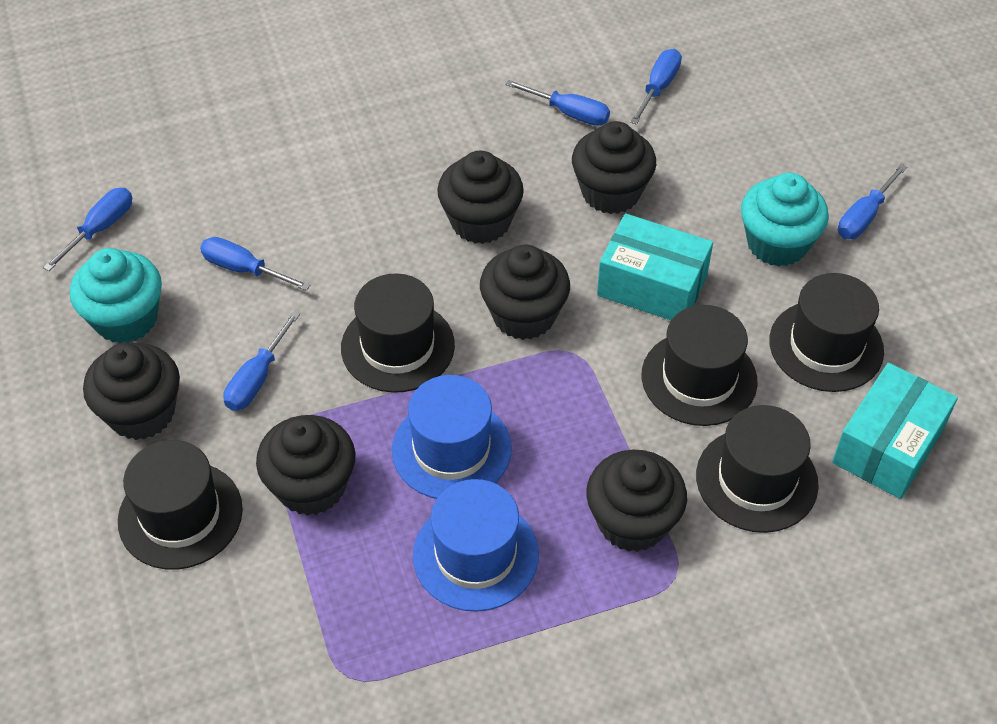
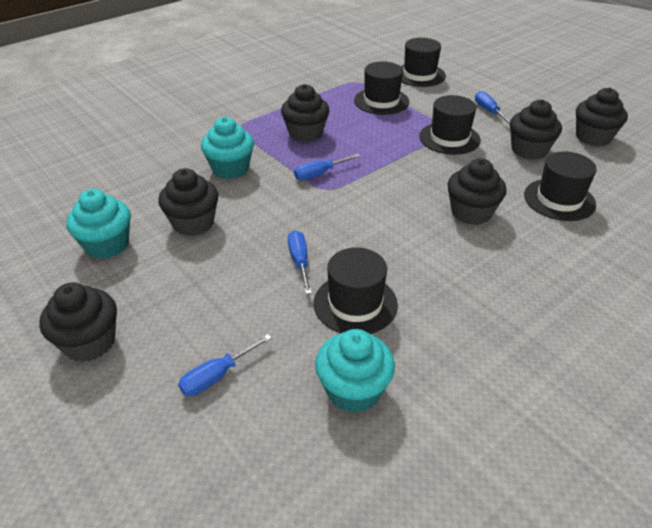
blue hat: 2 -> 0
blue screwdriver: 6 -> 4
turquoise box: 2 -> 0
turquoise cupcake: 2 -> 3

